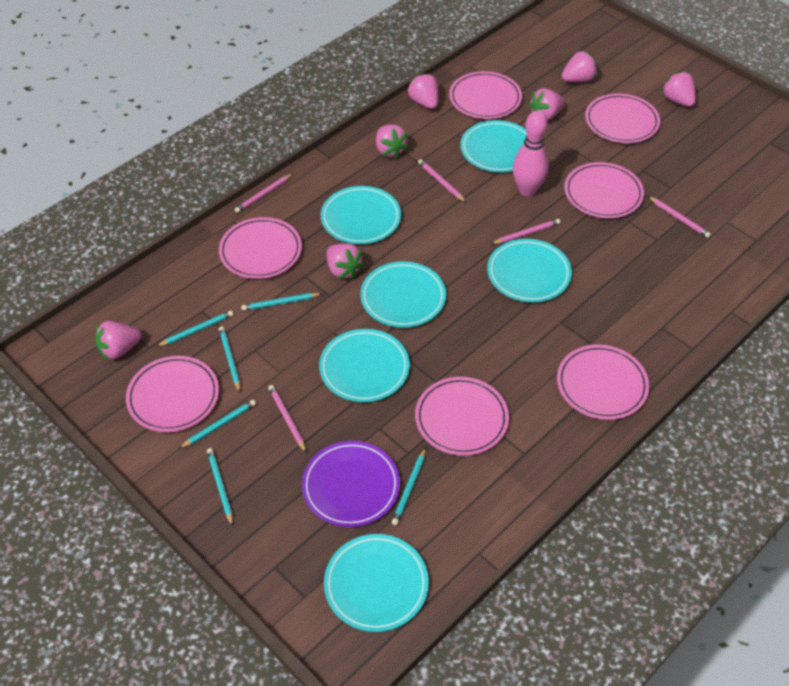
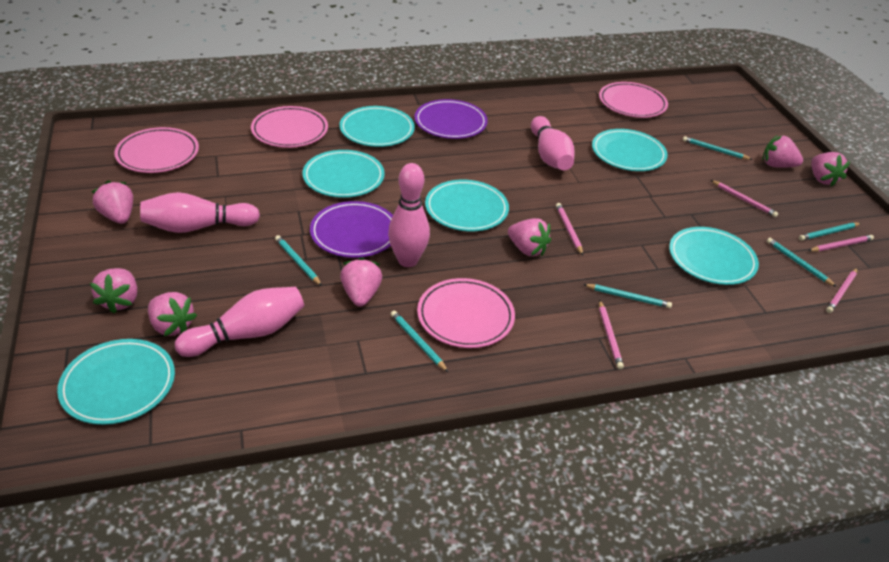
pink bowling pin: 1 -> 4
pink plate: 7 -> 4
purple plate: 1 -> 2

